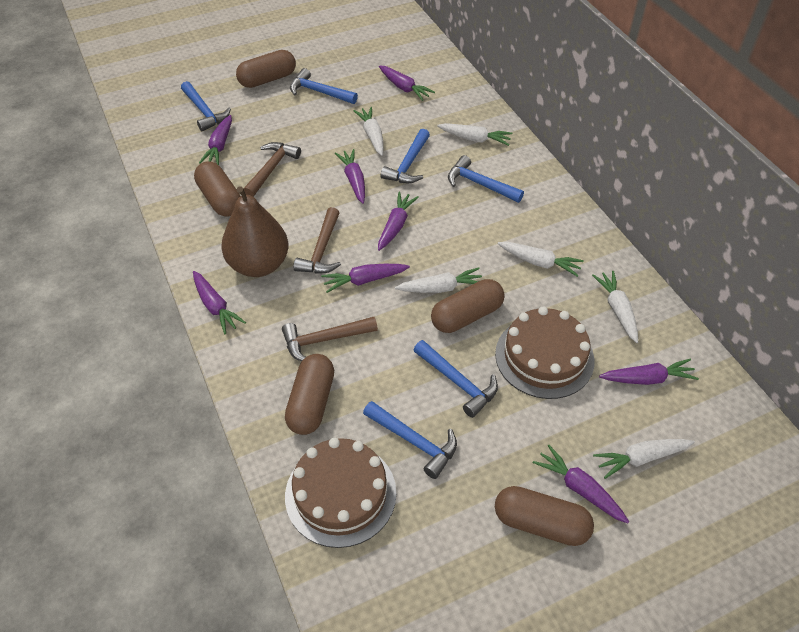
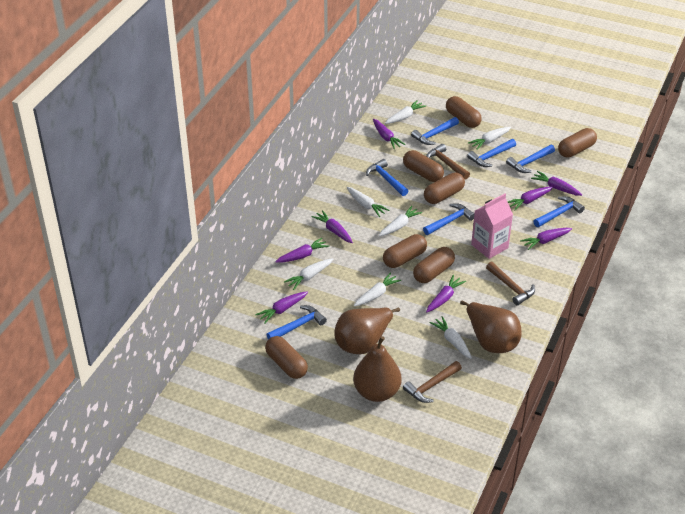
blue hammer: 6 -> 7
brown cake: 2 -> 0
brown capsule: 5 -> 7
brown pear: 1 -> 3
pink carton: 0 -> 1
white carrot: 6 -> 7

